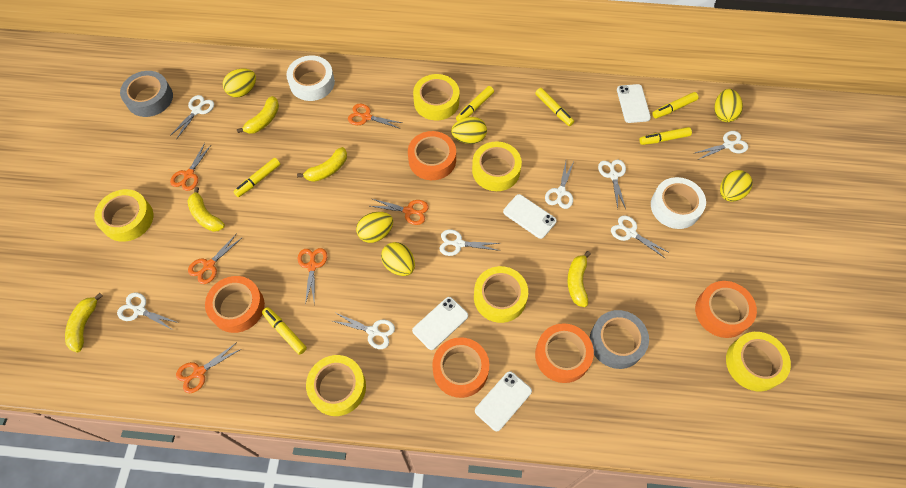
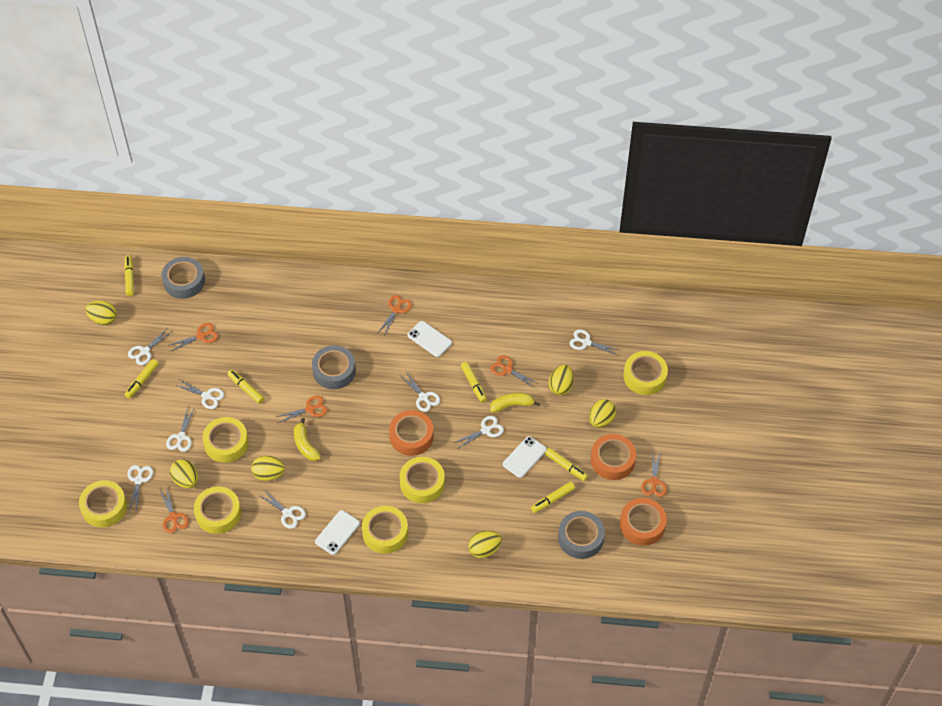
grey tape: 2 -> 3
orange tape: 5 -> 3
white phone: 4 -> 3
white tape: 2 -> 0
yellow banana: 5 -> 2

